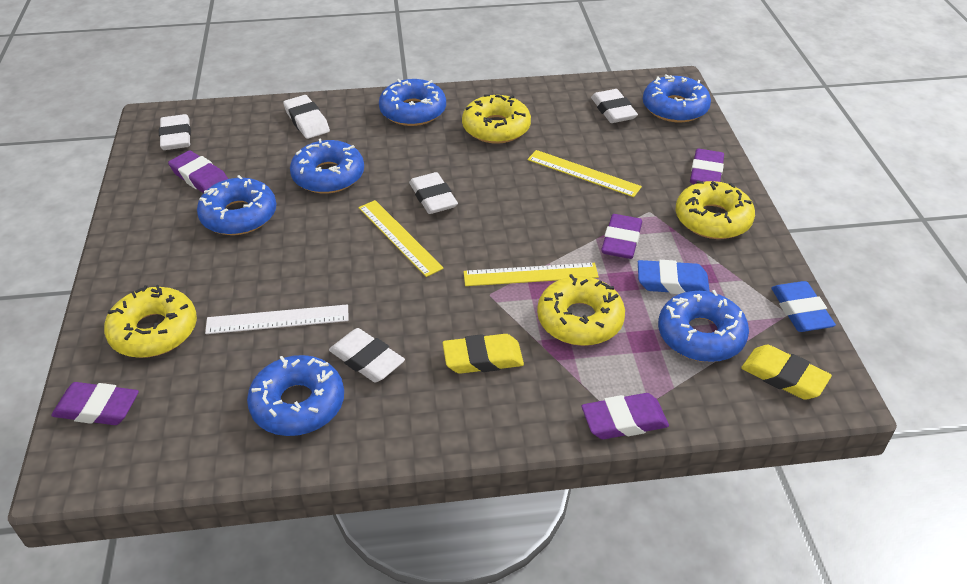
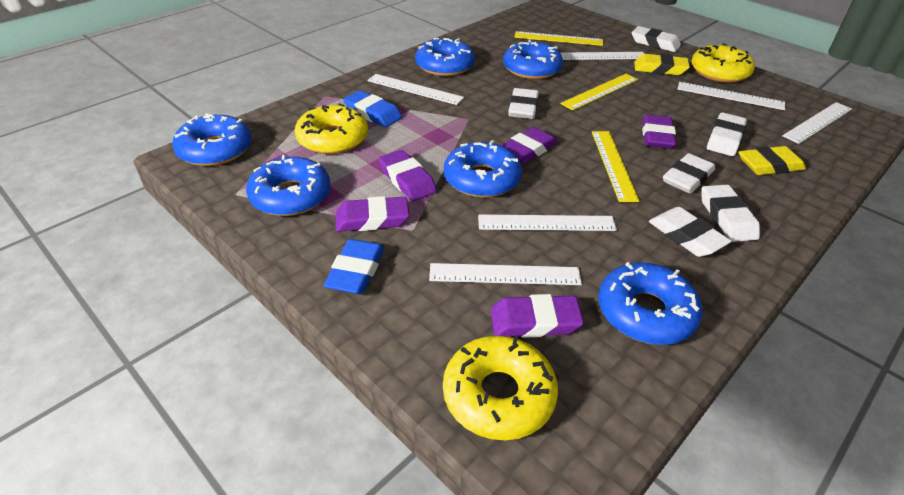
white eraser: 5 -> 6
white ruler: 1 -> 6
yellow donut: 4 -> 3

